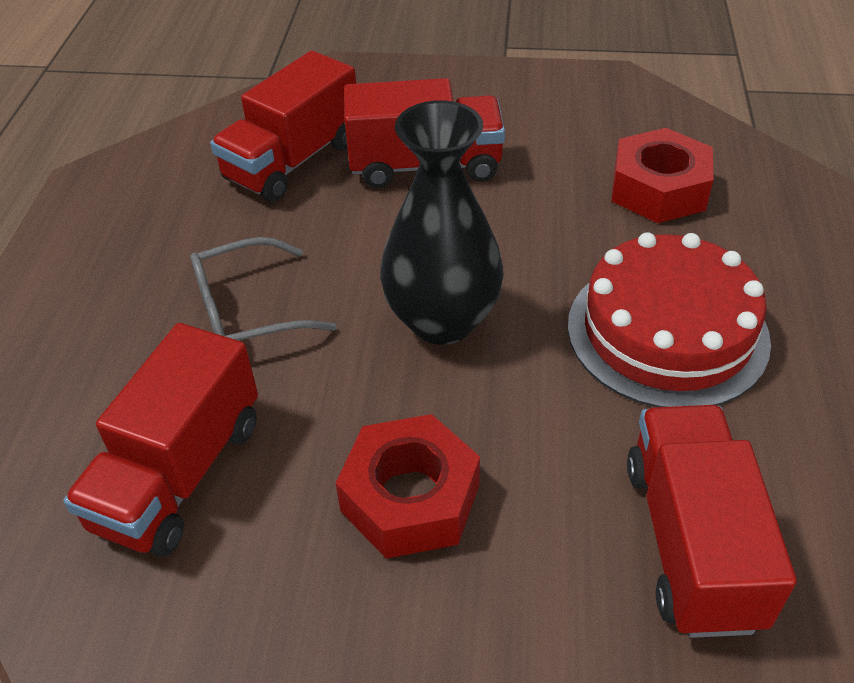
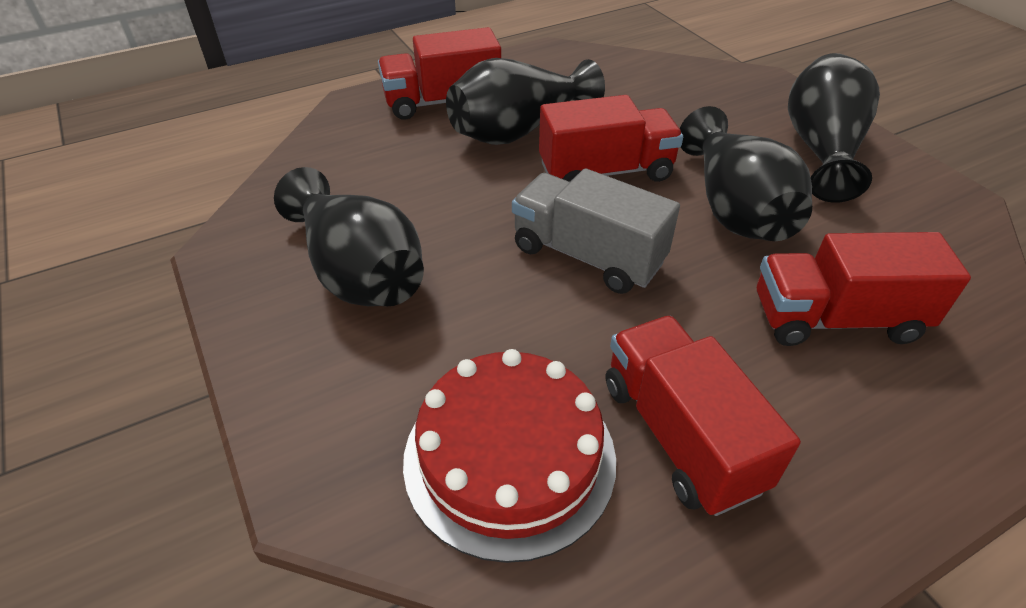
black vase: 1 -> 4
grey glasses: 1 -> 0
grey truck: 0 -> 1
red nut: 2 -> 0

